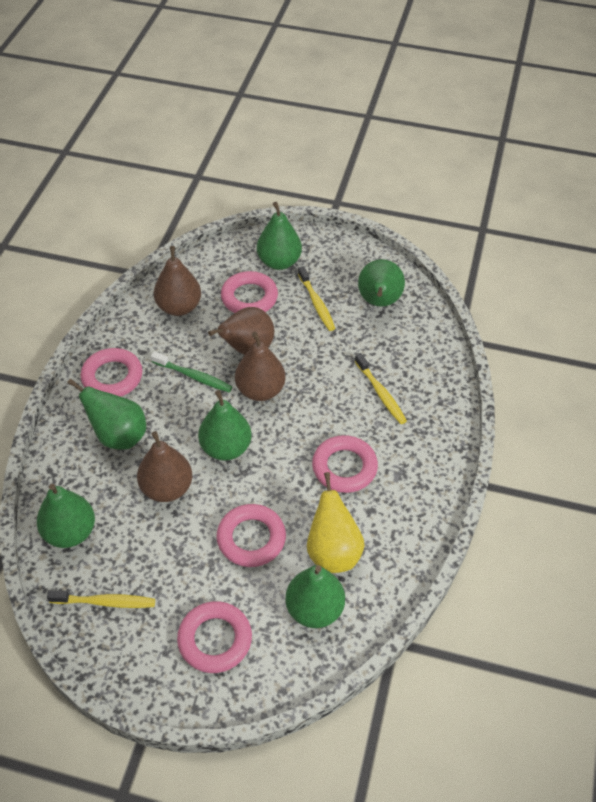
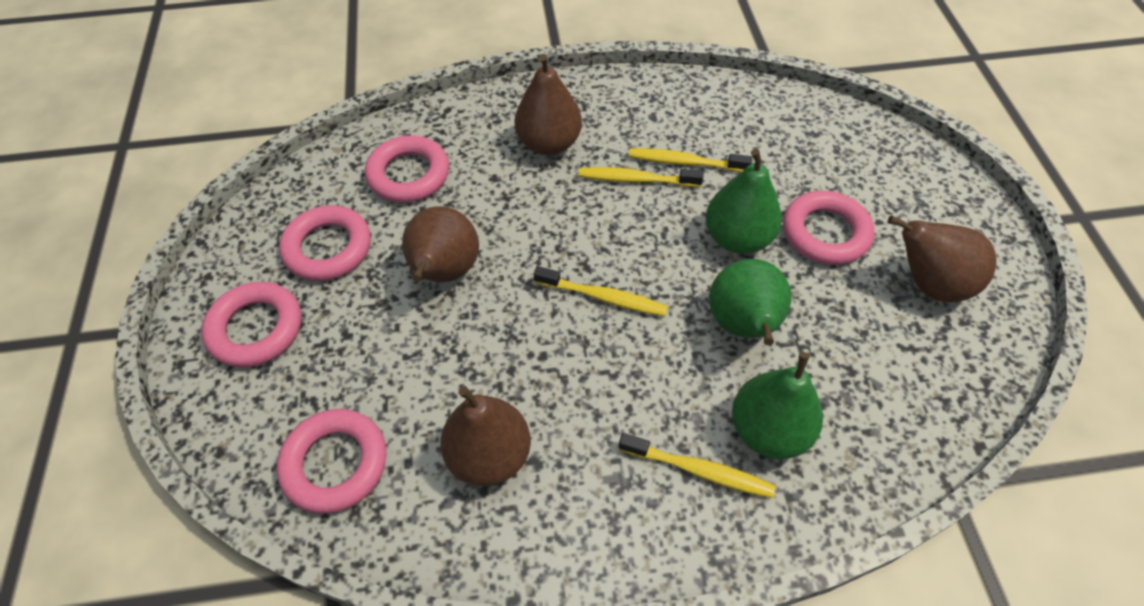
green pear: 6 -> 3
green toothbrush: 1 -> 0
yellow pear: 1 -> 0
yellow toothbrush: 3 -> 4

